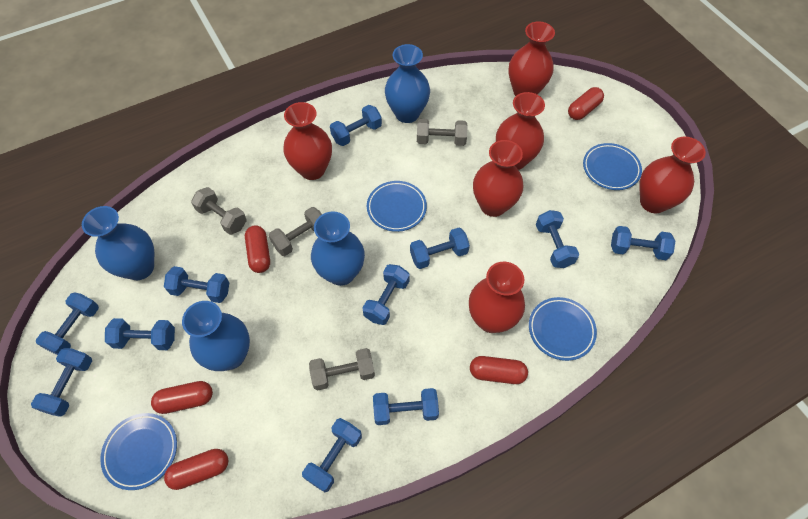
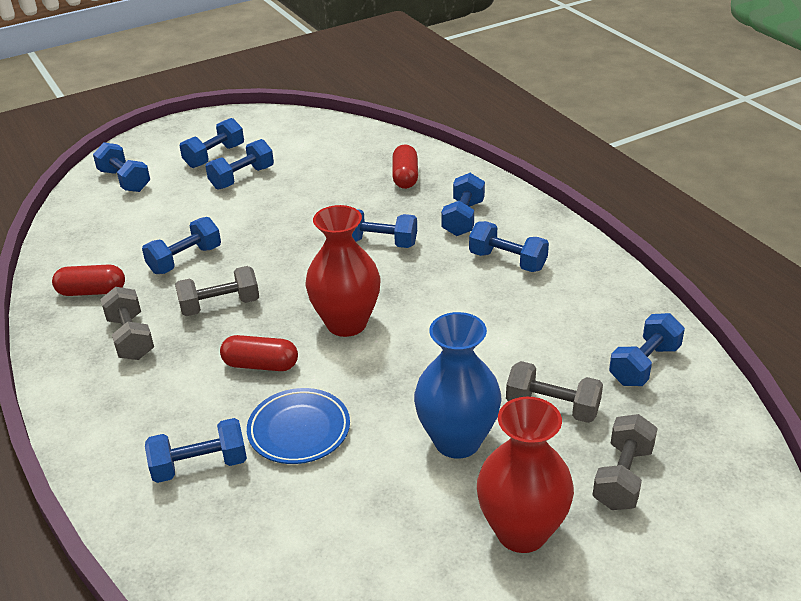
blue dumbbell: 11 -> 9
blue plate: 4 -> 1
blue vase: 4 -> 1
red capsule: 5 -> 3
red vase: 6 -> 2

